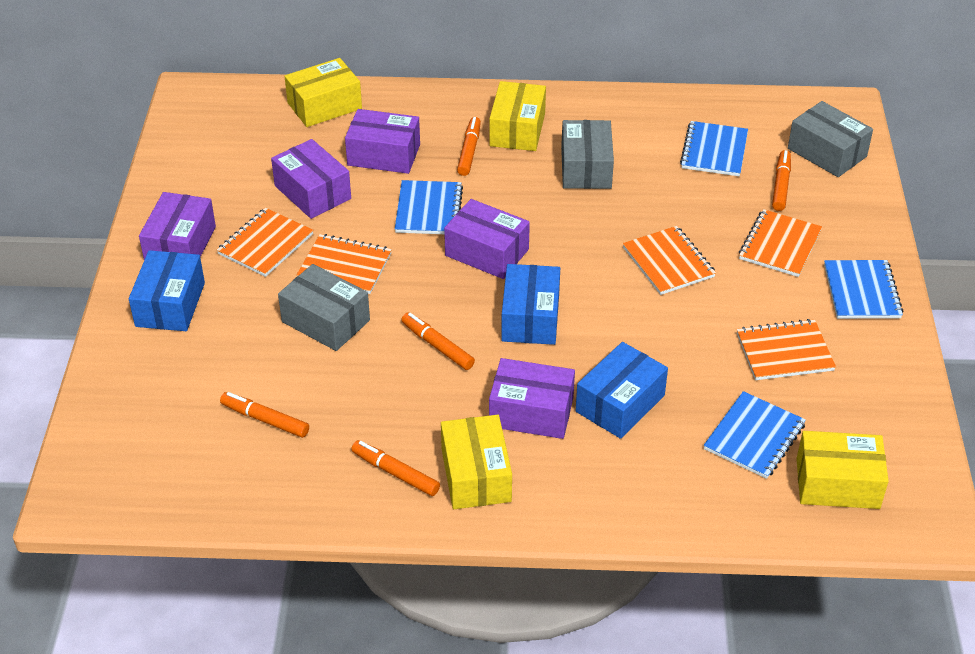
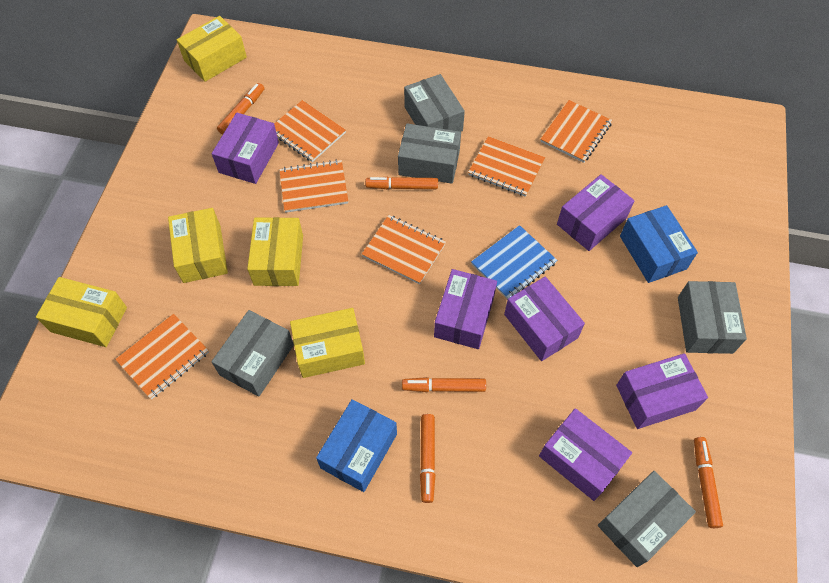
blue box: 3 -> 2
blue notebook: 4 -> 1
grey box: 3 -> 5
orange notebook: 5 -> 6
purple box: 5 -> 6
yellow box: 4 -> 5

